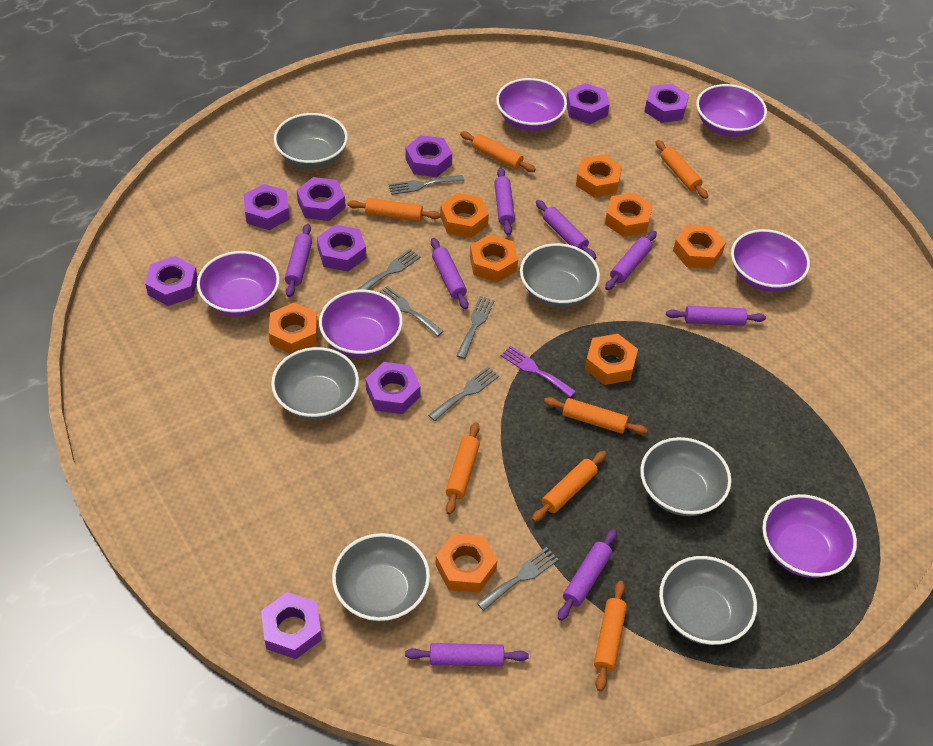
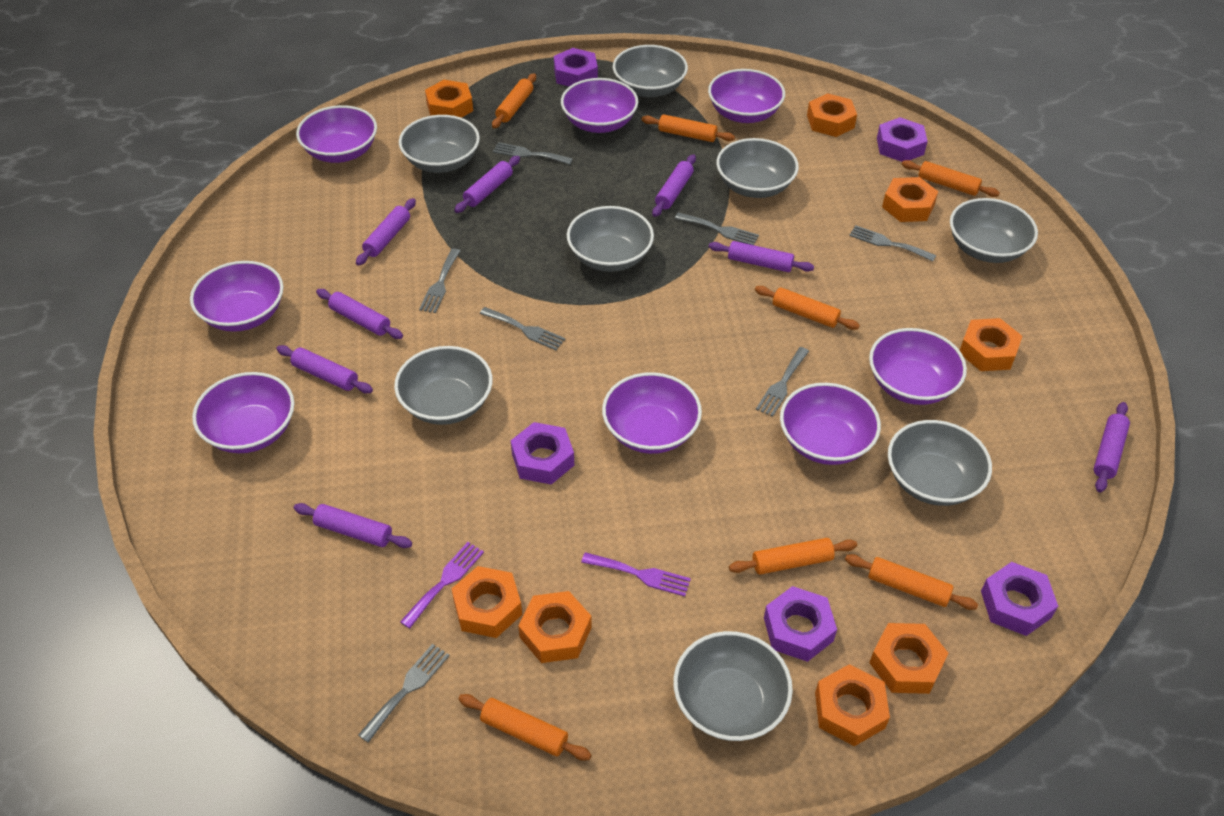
grey bowl: 6 -> 8
grey fork: 6 -> 7
purple bowl: 6 -> 8
purple fork: 1 -> 2
purple nut: 9 -> 5

